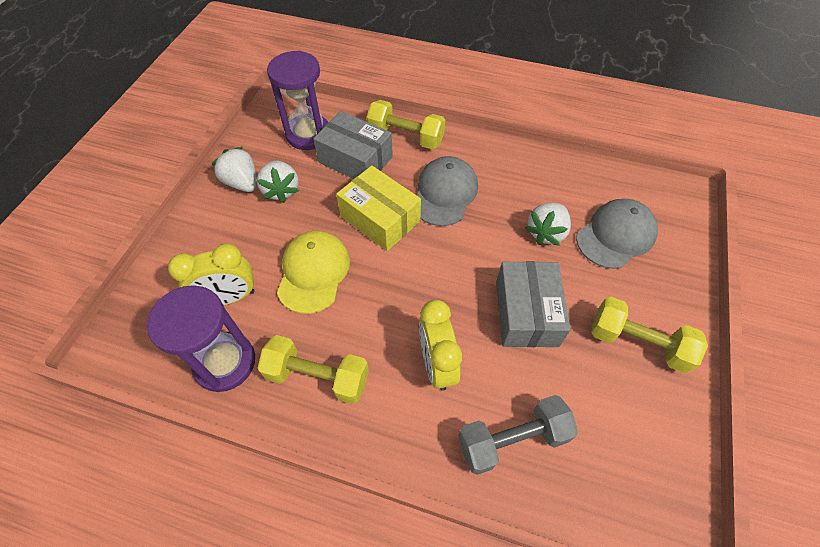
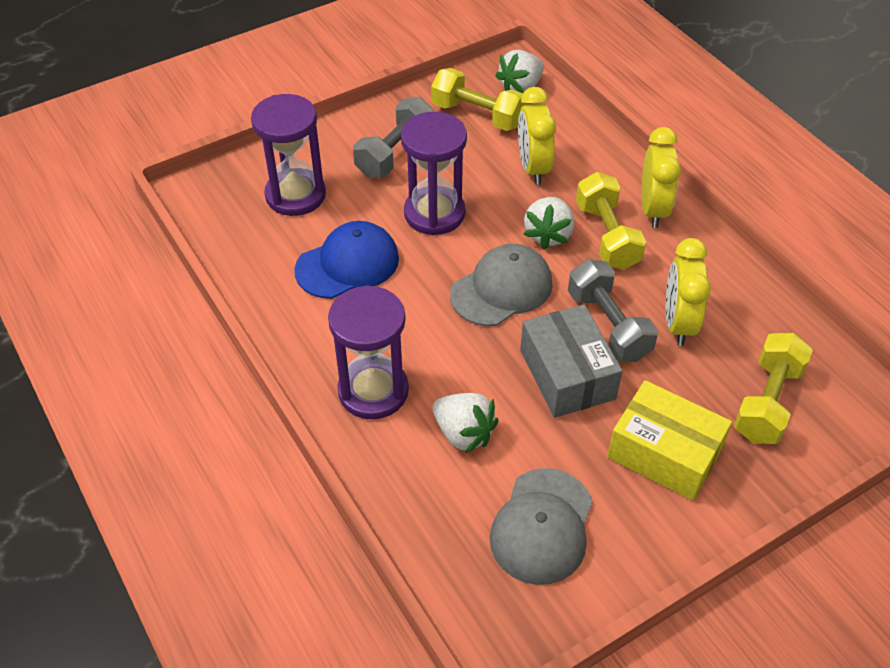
blue cap: 0 -> 1
grey box: 2 -> 1
grey dumbbell: 1 -> 2
purple hourglass: 2 -> 3
yellow cap: 1 -> 0
yellow clock: 2 -> 3

